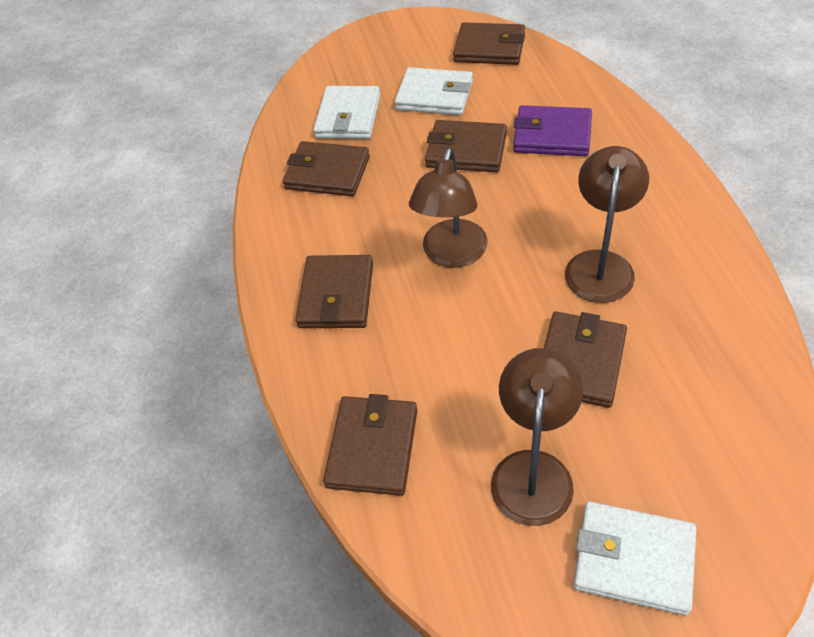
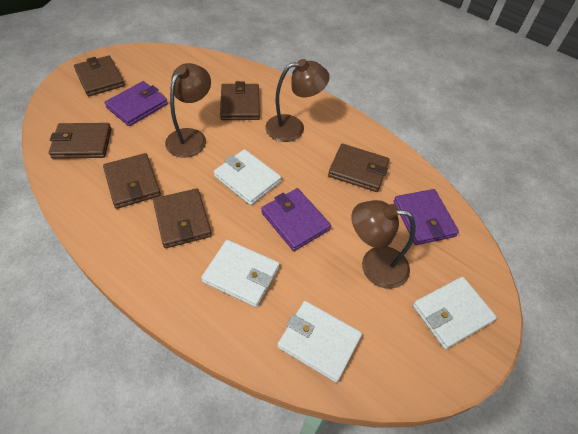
purple wallet: 1 -> 3
white wallet: 3 -> 4

